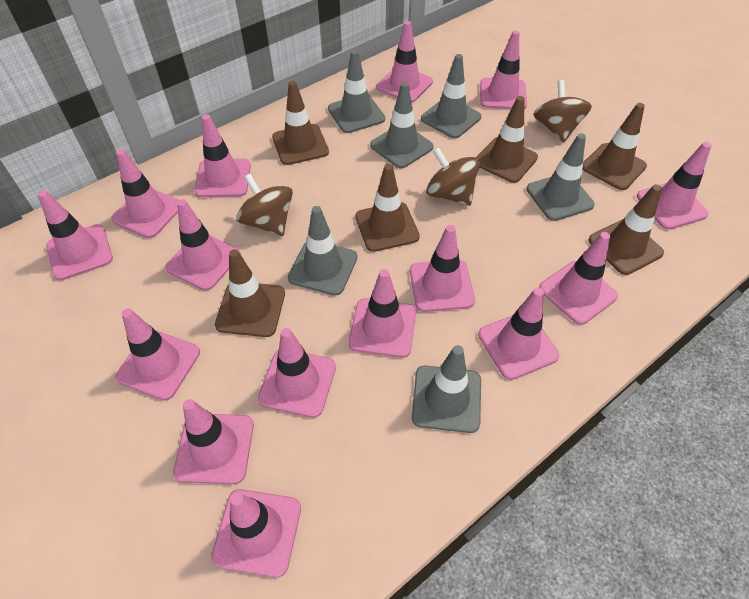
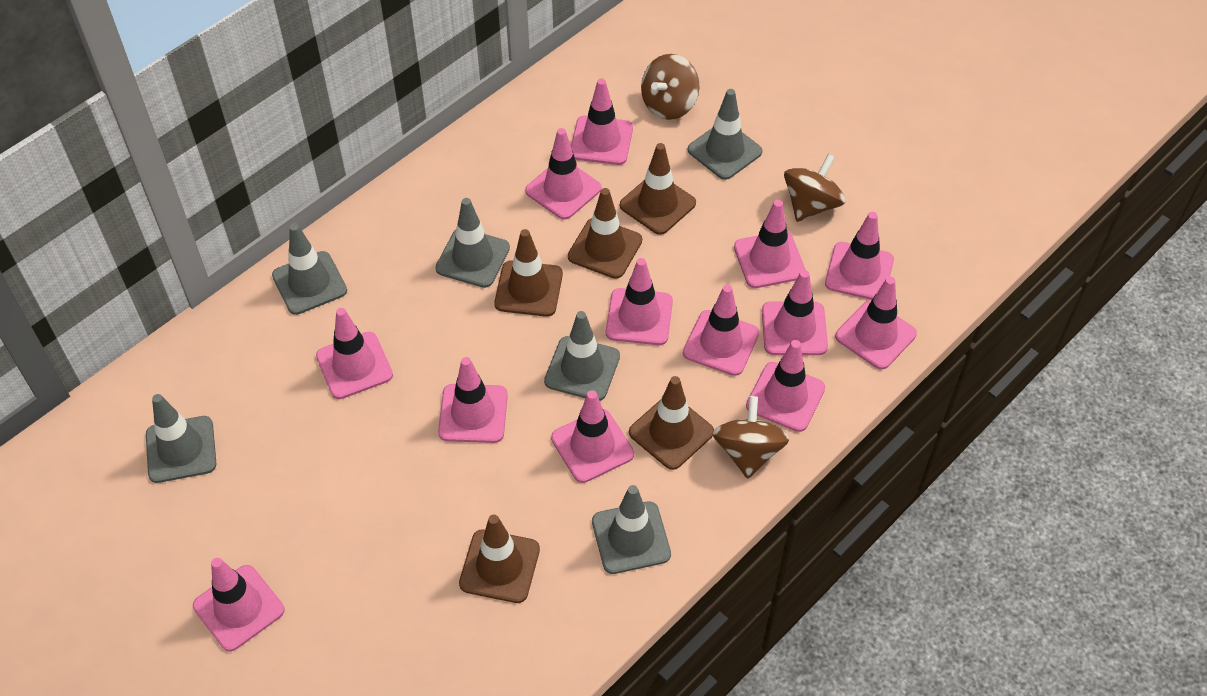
brown traffic cone: 6 -> 5
pink traffic cone: 15 -> 13

